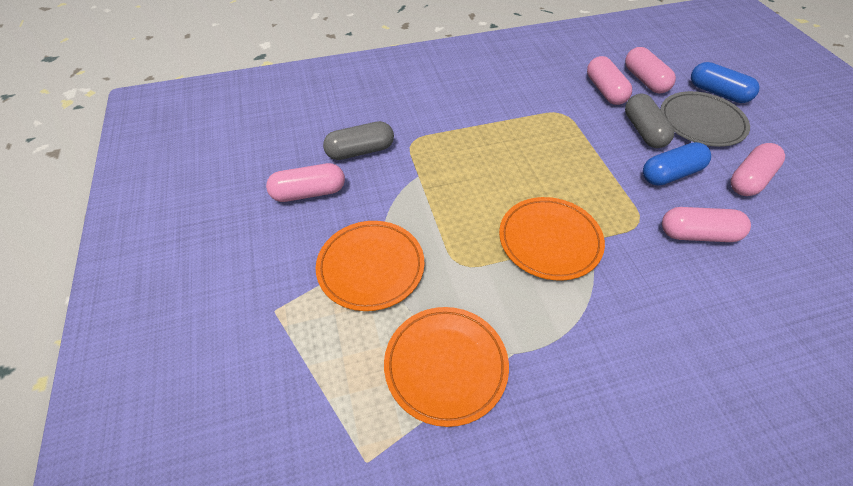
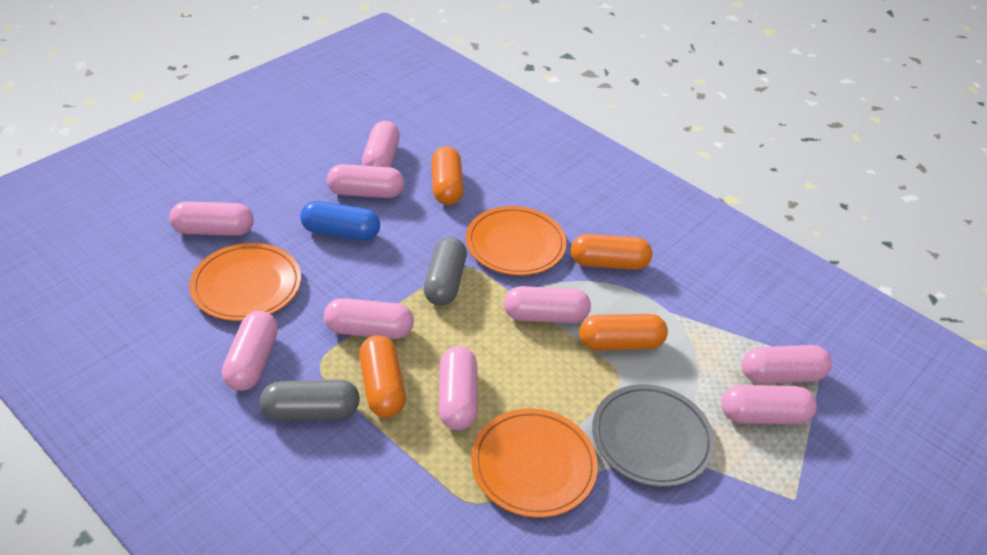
blue capsule: 2 -> 1
orange capsule: 0 -> 4
pink capsule: 5 -> 9

